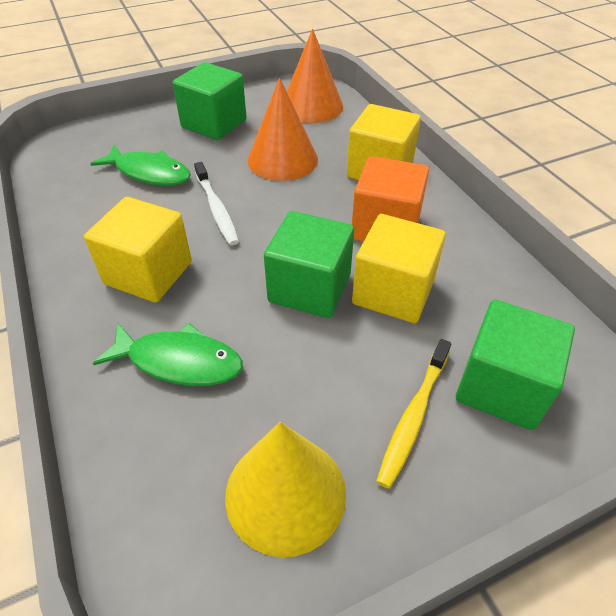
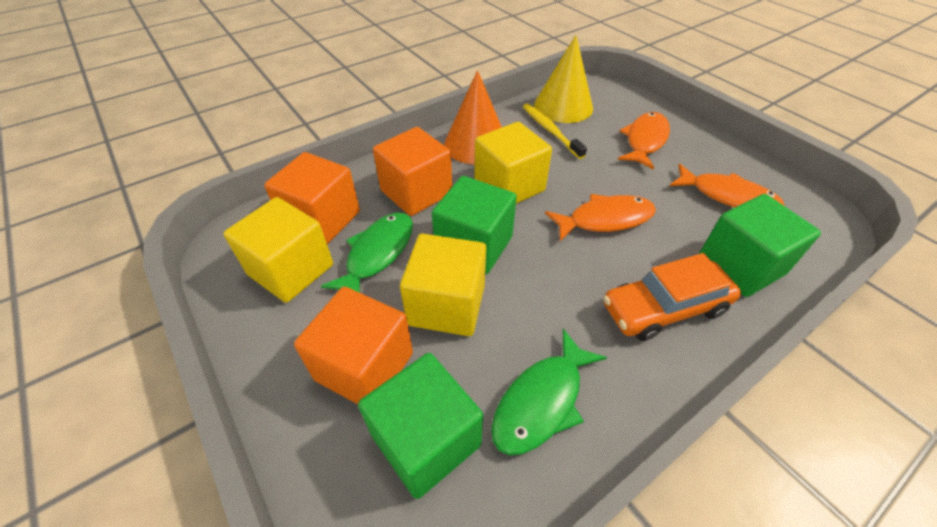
orange car: 0 -> 1
orange cone: 2 -> 1
orange cube: 1 -> 3
orange fish: 0 -> 3
white toothbrush: 1 -> 0

